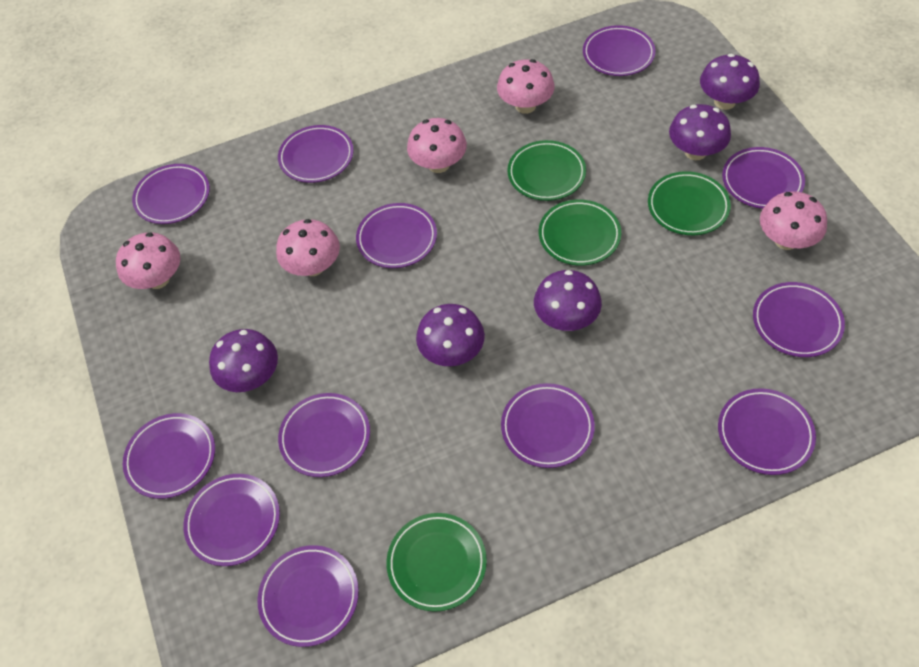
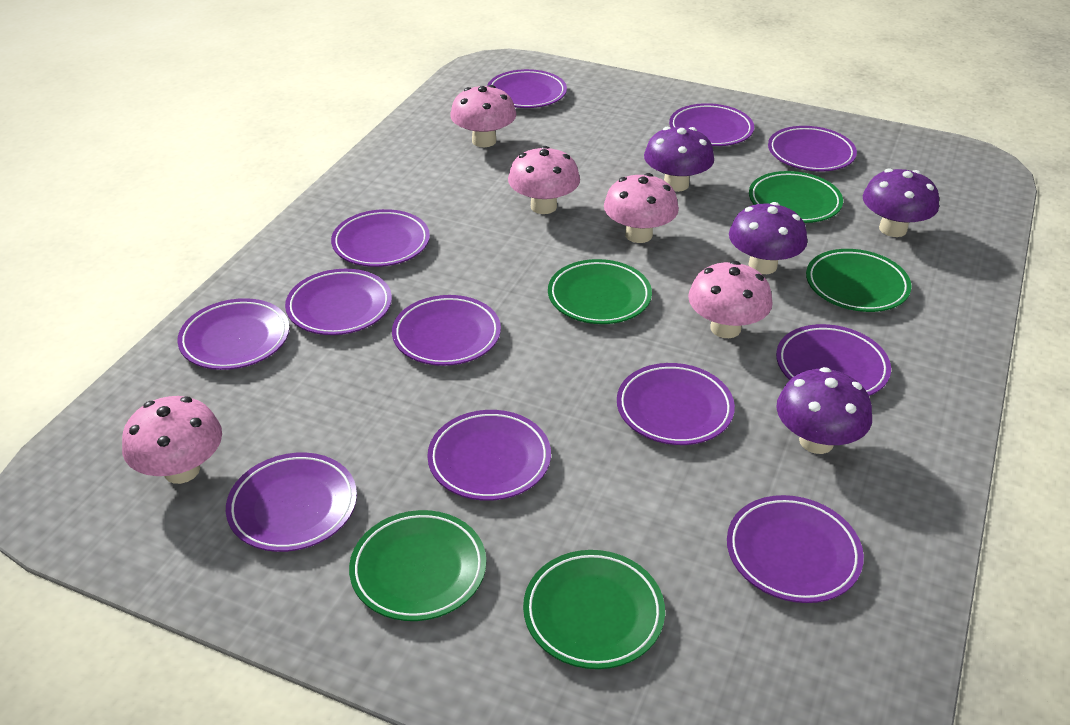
green plate: 4 -> 5
purple mushroom: 5 -> 4

